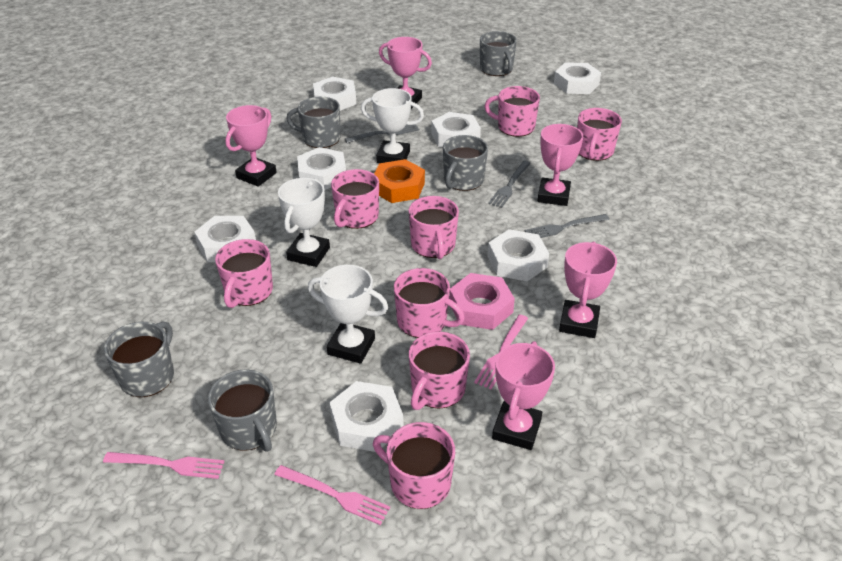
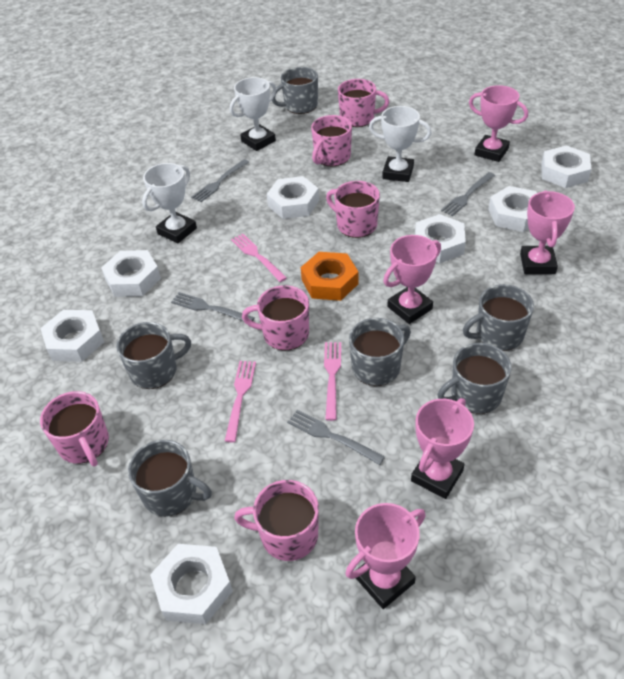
grey fork: 3 -> 4
grey mug: 5 -> 6
pink mug: 8 -> 6
pink nut: 1 -> 0

